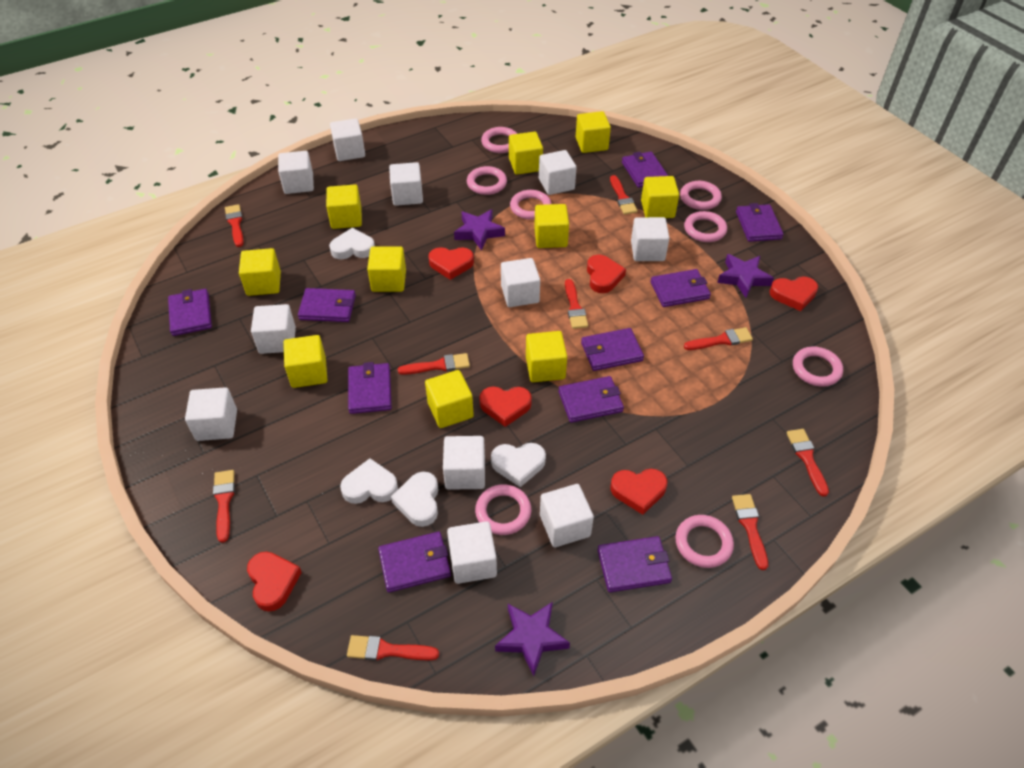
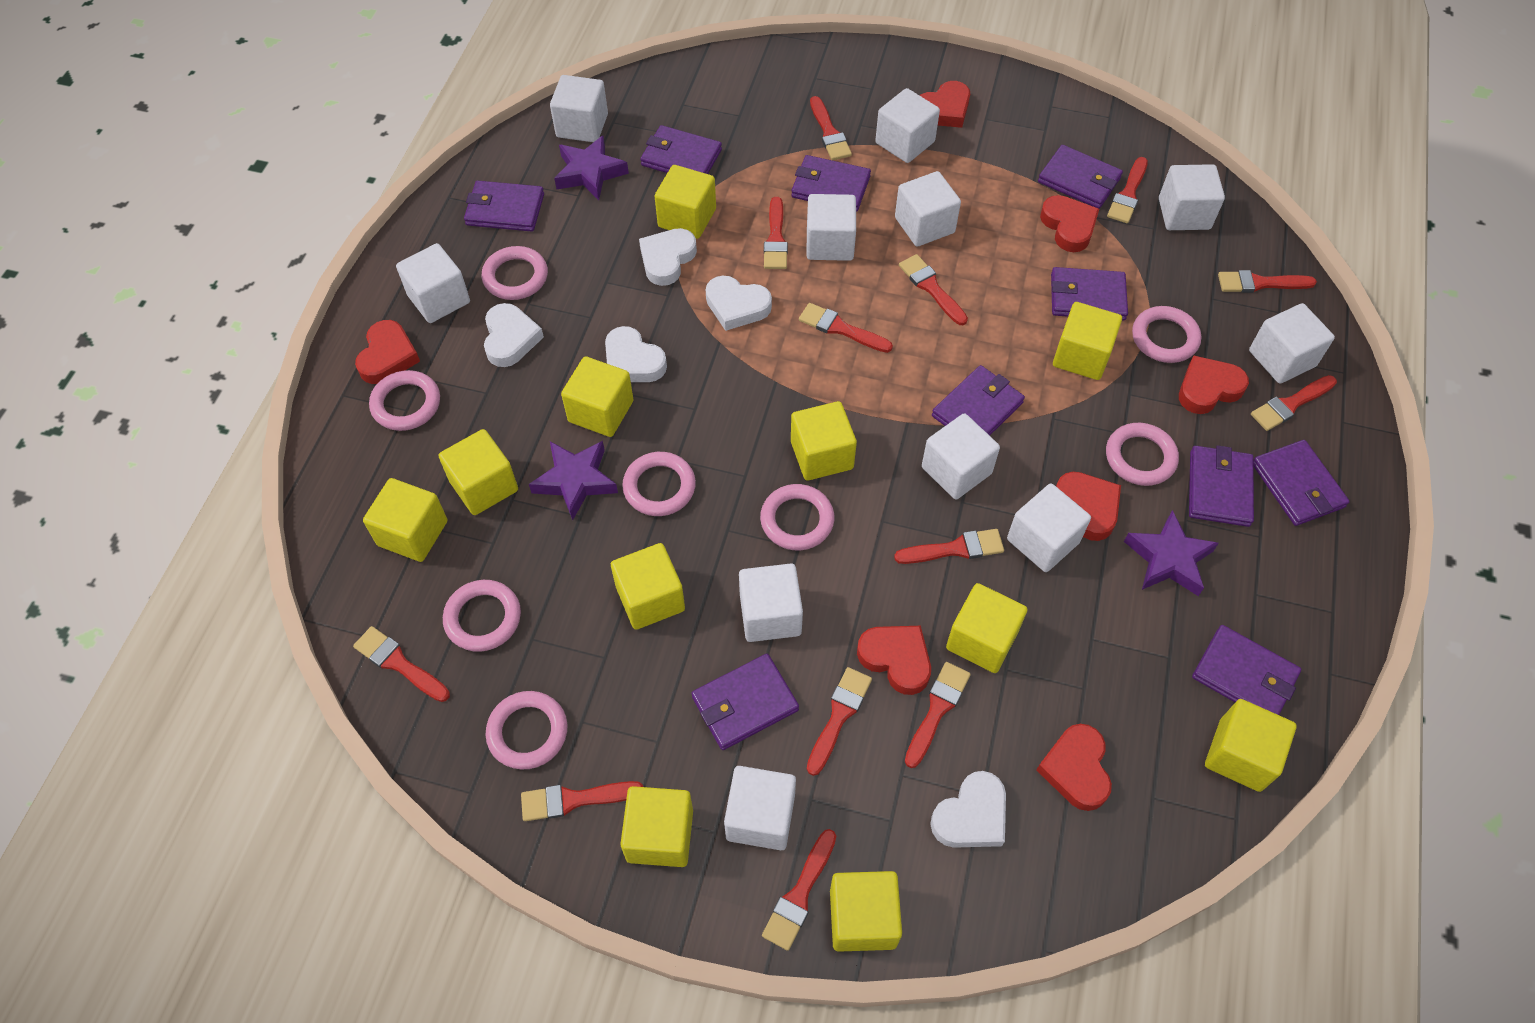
red brush: 9 -> 13
red heart: 6 -> 7
white heart: 4 -> 5
yellow cube: 10 -> 11

